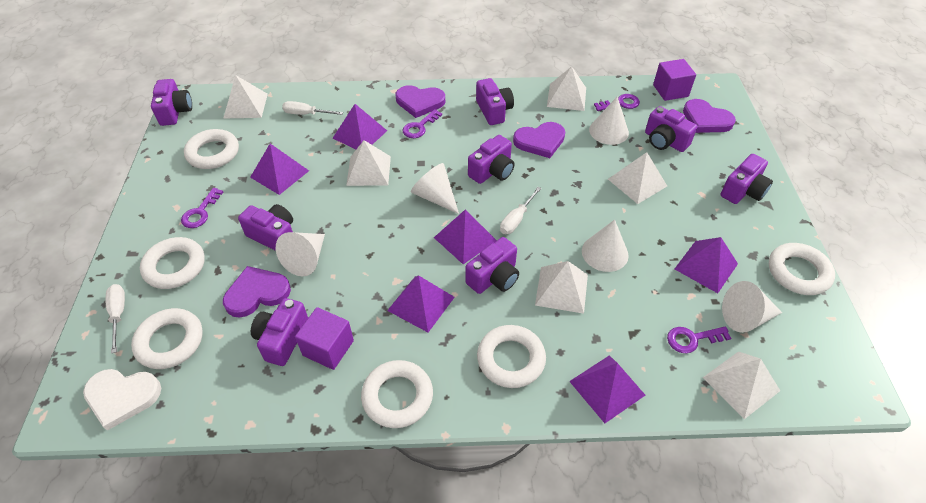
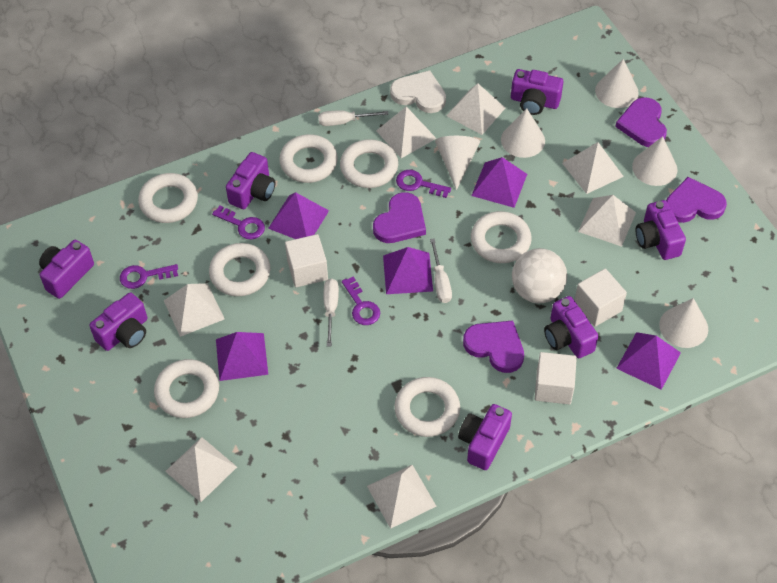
purple camera: 8 -> 7
purple cube: 2 -> 0
purple pyramid: 6 -> 5
white ball: 0 -> 1
white cube: 0 -> 3
white pyramid: 6 -> 7
white ring: 6 -> 7

